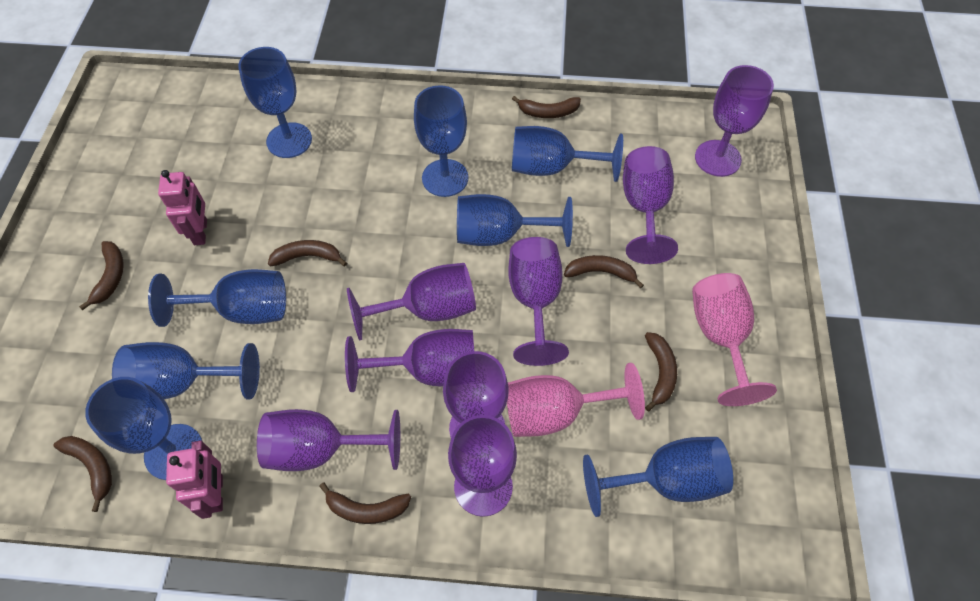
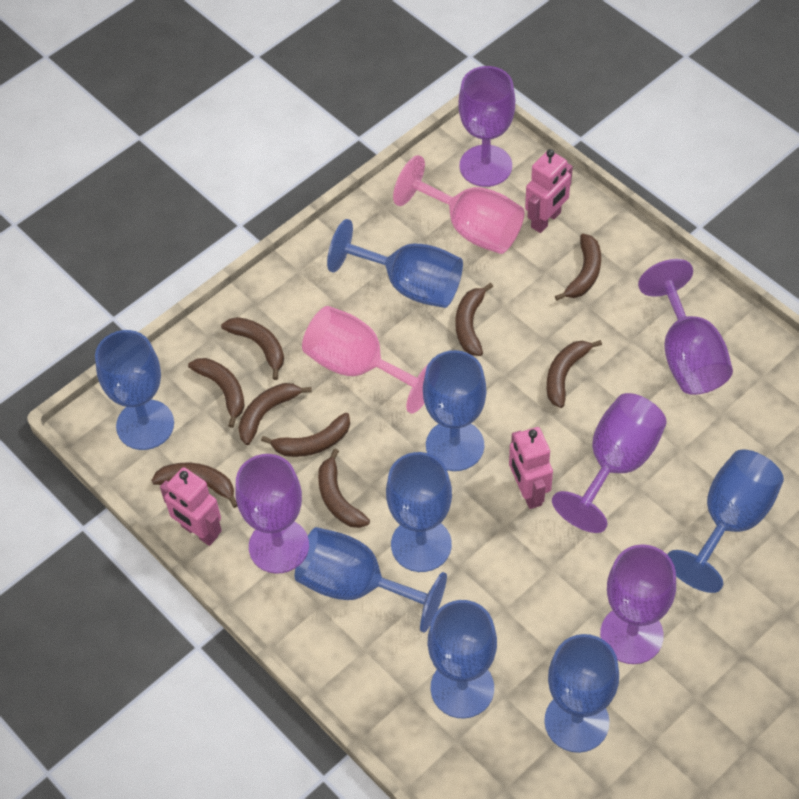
brown banana: 7 -> 9
pink robot: 2 -> 3
purple goblet: 8 -> 5

